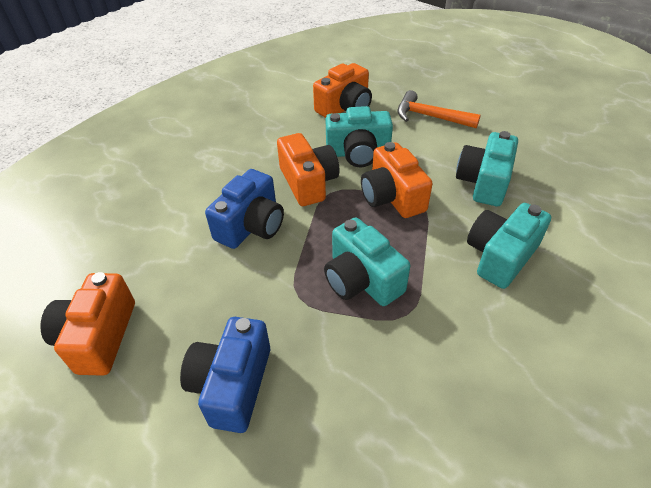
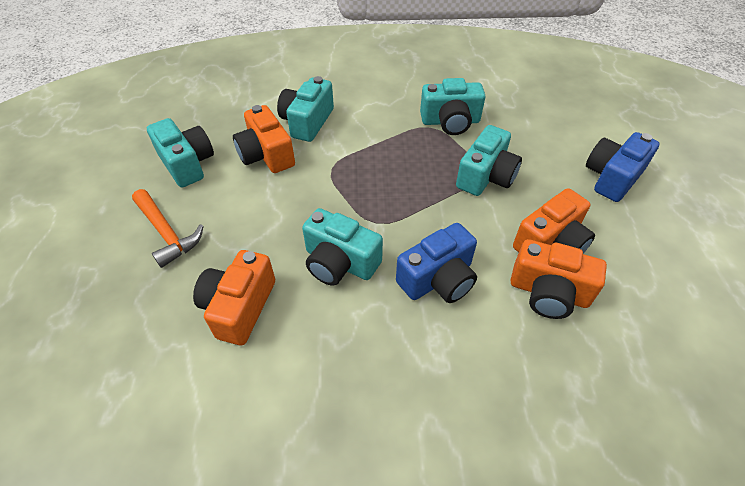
turquoise camera: 4 -> 5

